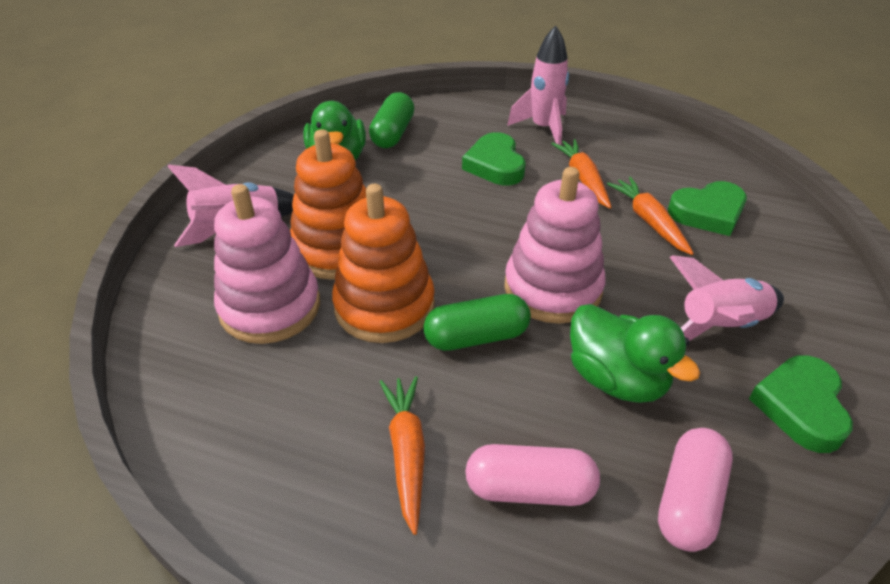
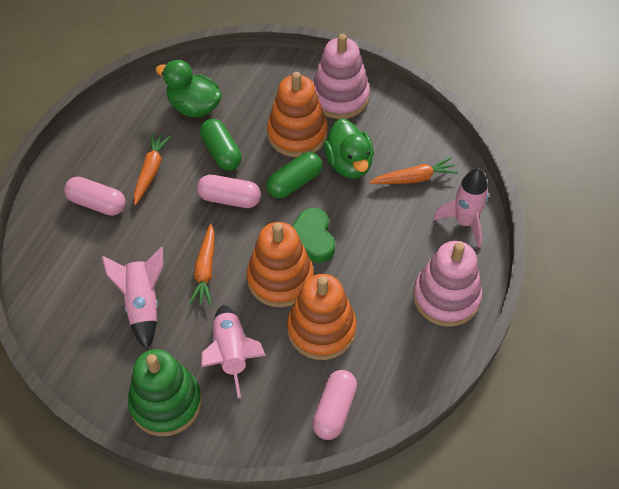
green heart: 3 -> 1
green stacking toy: 0 -> 1
orange stacking toy: 2 -> 3
pink capsule: 2 -> 3

